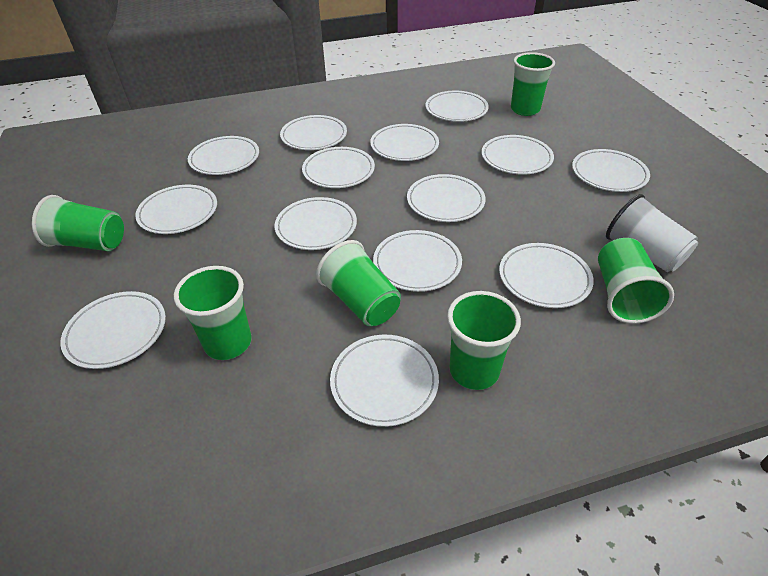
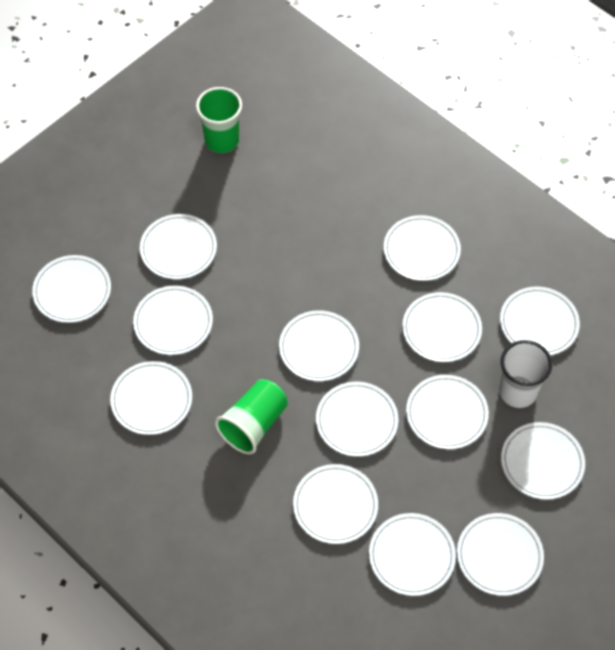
green cup: 6 -> 2

